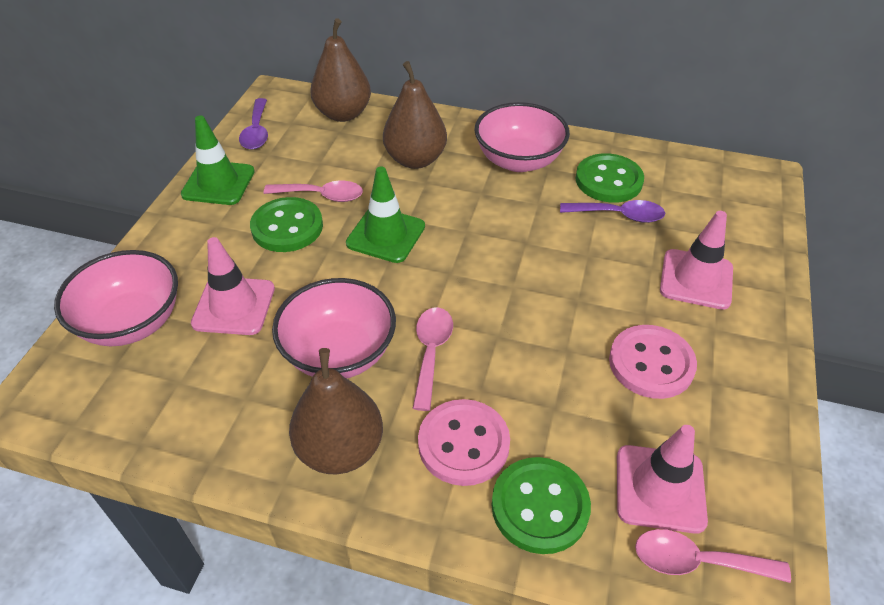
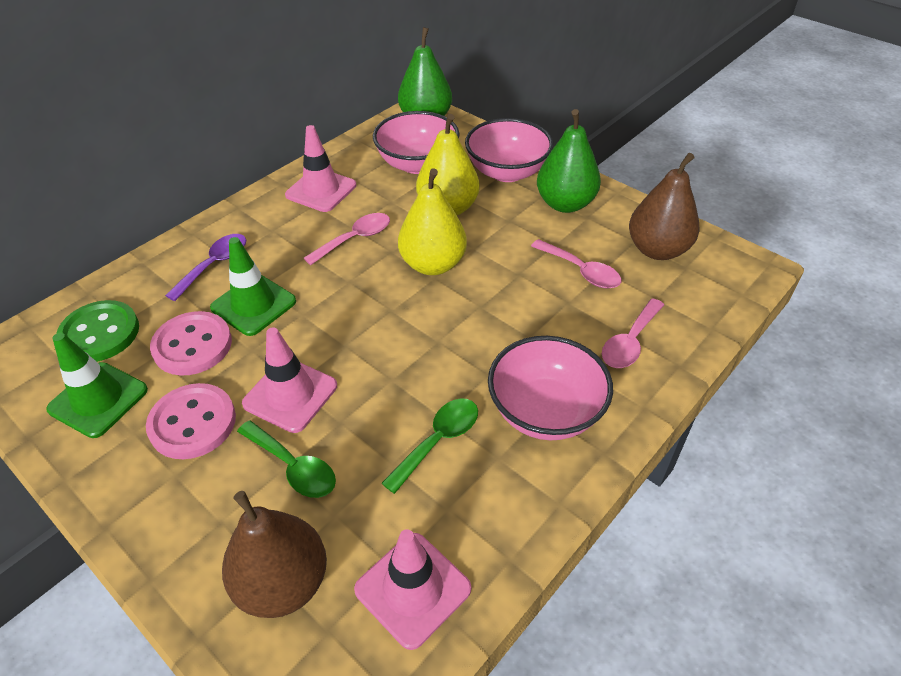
brown pear: 3 -> 2
green button: 3 -> 1
green pear: 0 -> 2
green spoon: 0 -> 2
purple spoon: 2 -> 1
yellow pear: 0 -> 2

